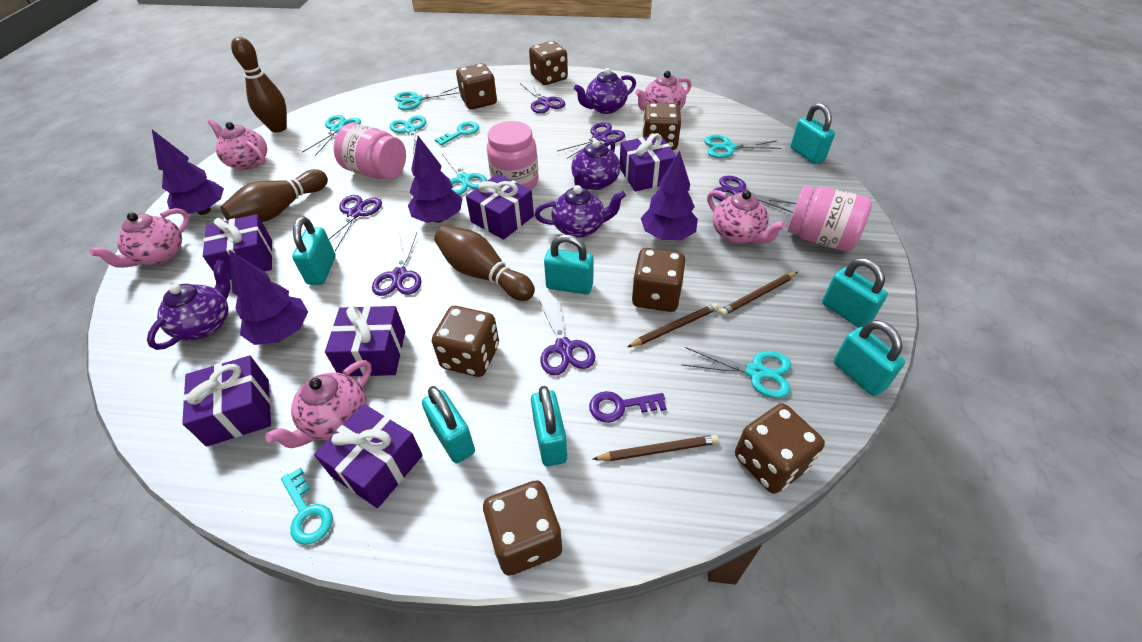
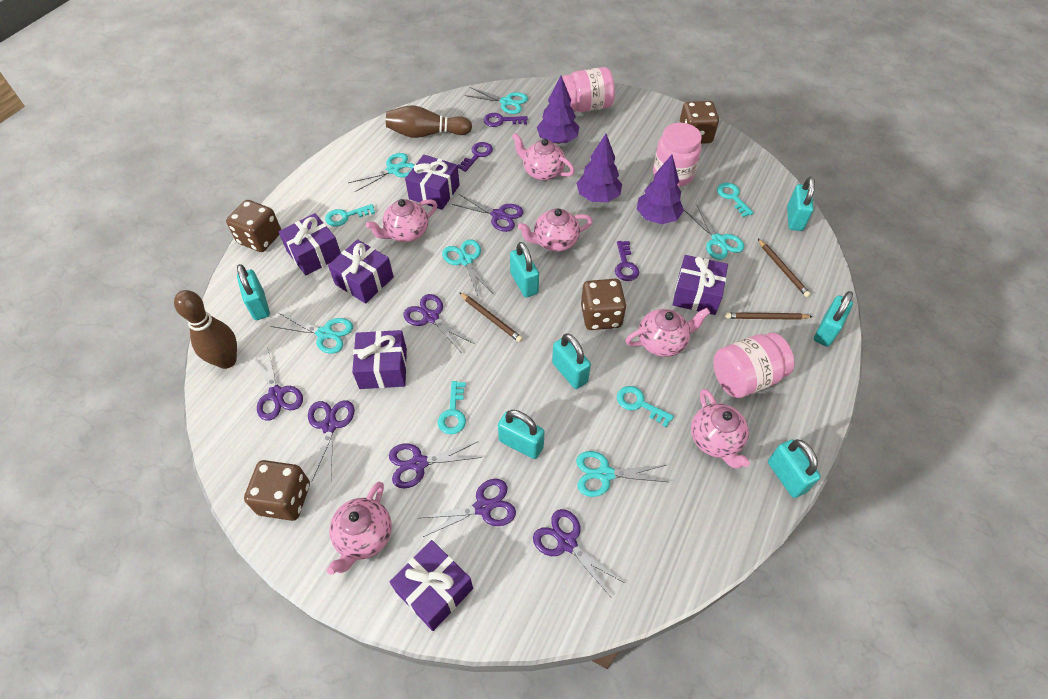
brown bowling pin: 3 -> 2
brown dice: 7 -> 4
pink teapot: 5 -> 6
purple key: 1 -> 3
purple scissors: 6 -> 7
purple teapot: 4 -> 0
purple tree: 4 -> 3
turquoise key: 2 -> 4

